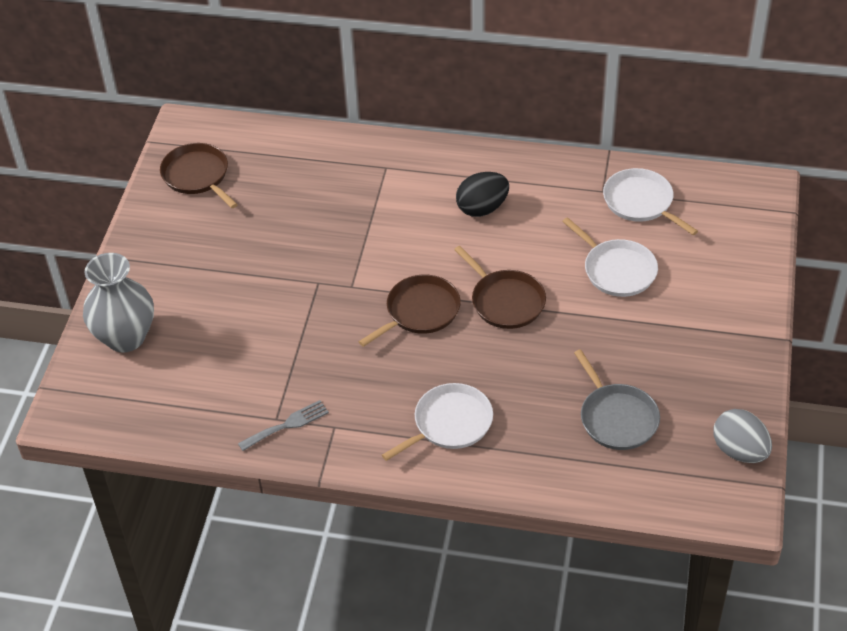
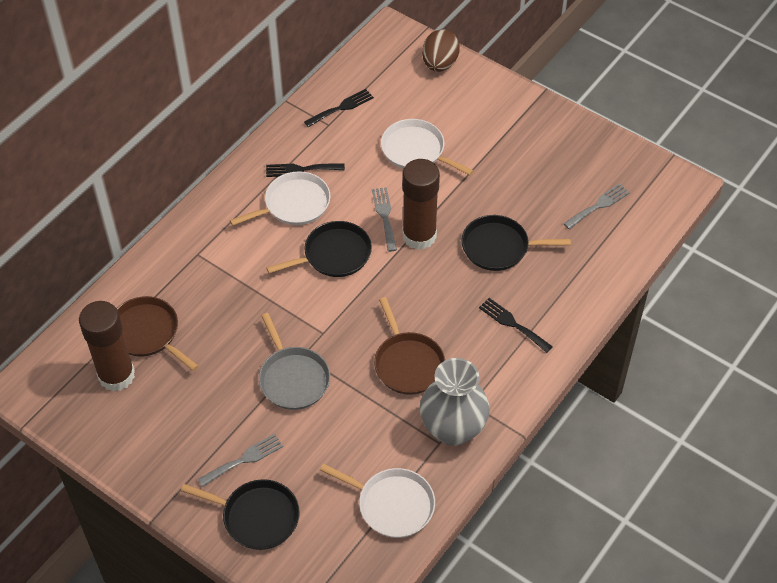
black egg: 1 -> 0
black fork: 0 -> 3
black pan: 0 -> 3
brown egg: 0 -> 1
brown glue stick: 0 -> 2
brown pan: 3 -> 2
grey egg: 1 -> 0
grey fork: 1 -> 3

